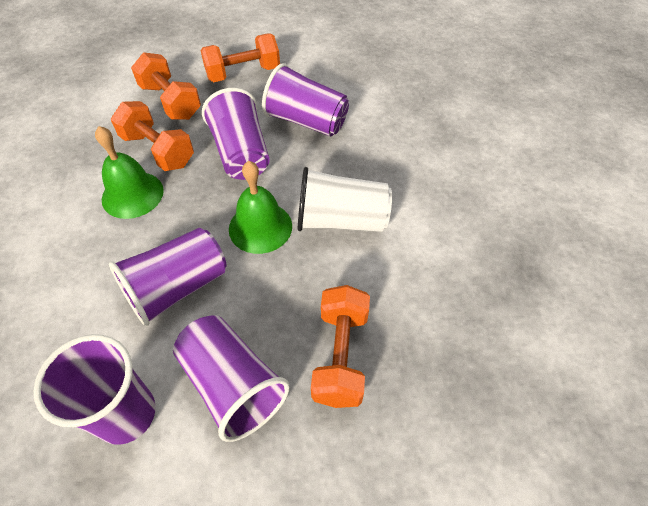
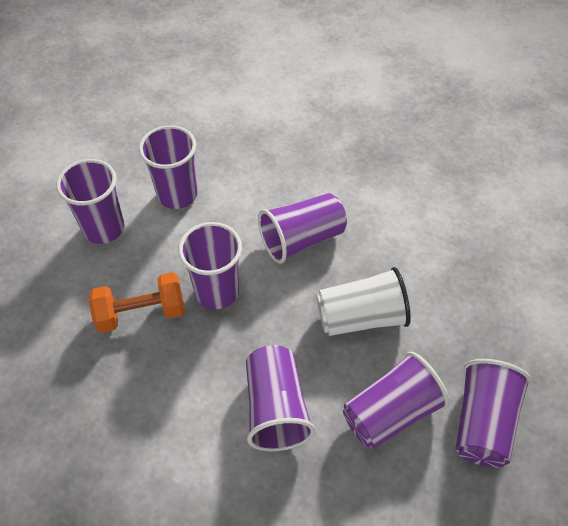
green bell: 2 -> 0
orange dumbbell: 4 -> 1
purple cup: 5 -> 7

